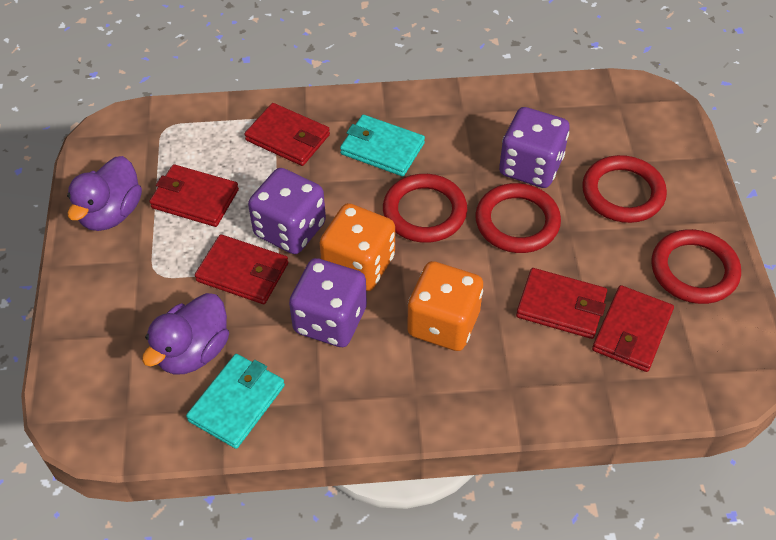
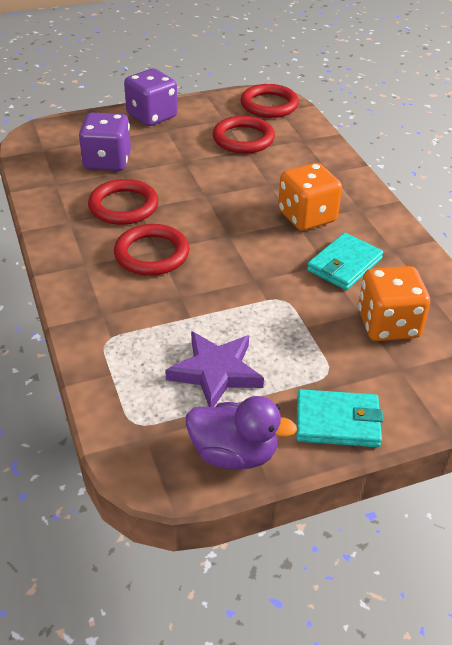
purple dice: 3 -> 2
purple duck: 2 -> 1
purple star: 0 -> 1
red wallet: 5 -> 0

